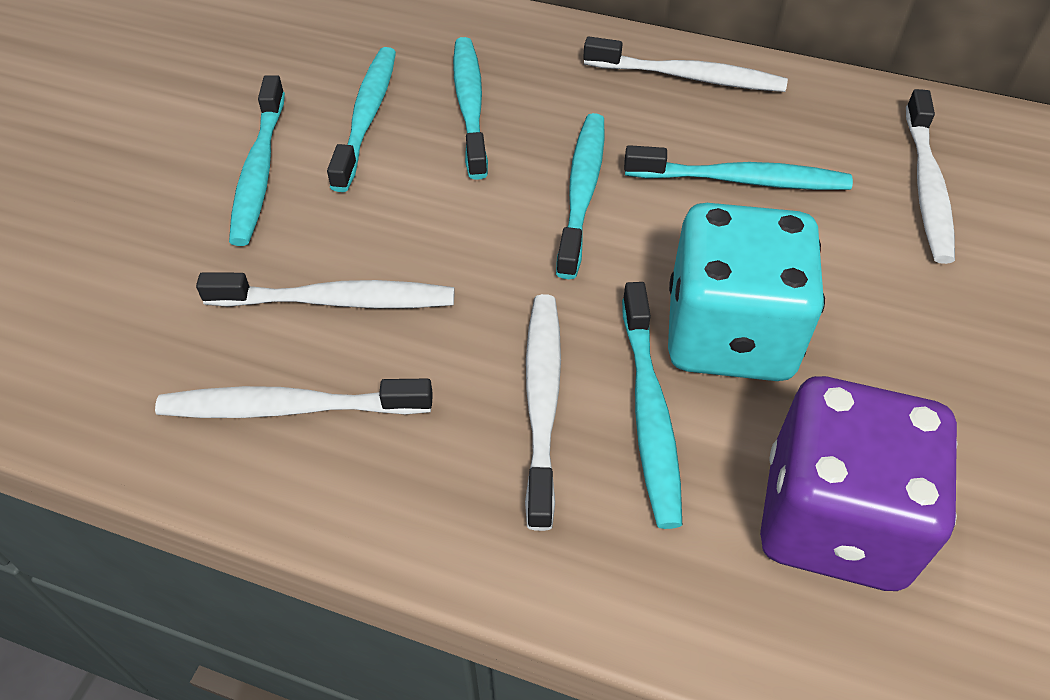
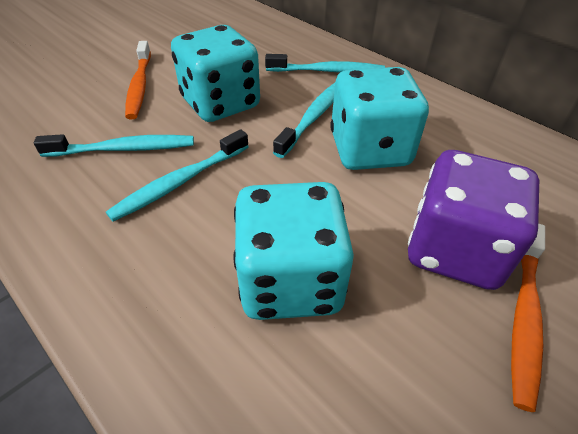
orange toothbrush: 0 -> 2
turquoise dice: 1 -> 3
turquoise toothbrush: 6 -> 4
white toothbrush: 5 -> 0

